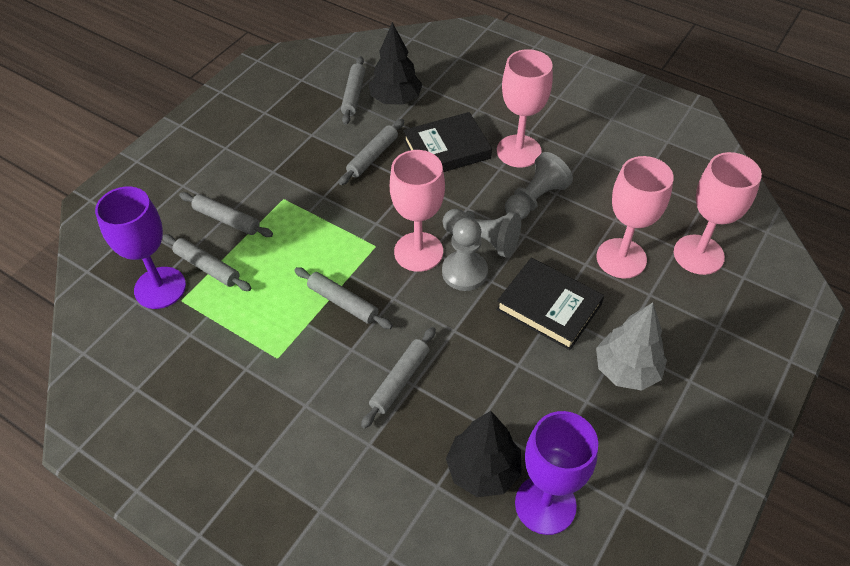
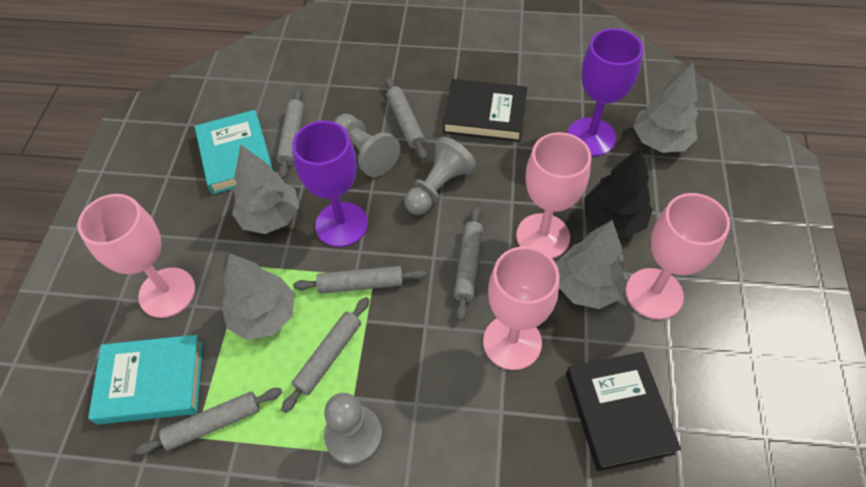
black tree: 2 -> 1
grey tree: 1 -> 4
turquoise book: 0 -> 2

